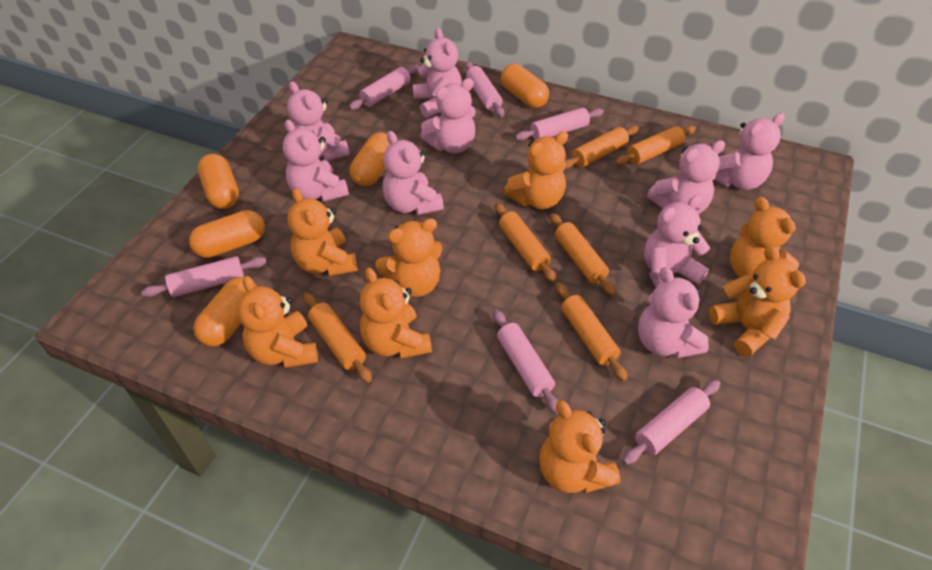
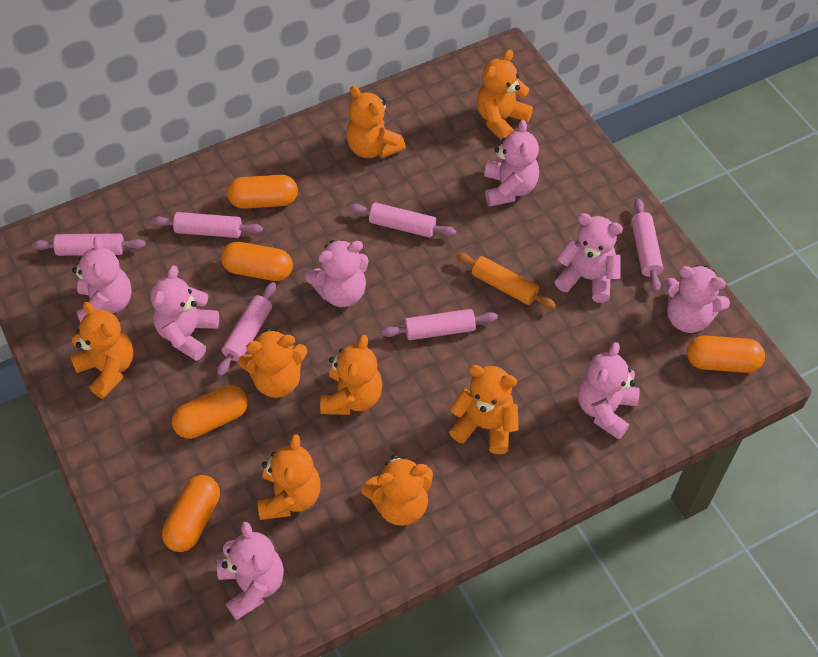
orange rolling pin: 6 -> 1
pink teddy bear: 9 -> 8

